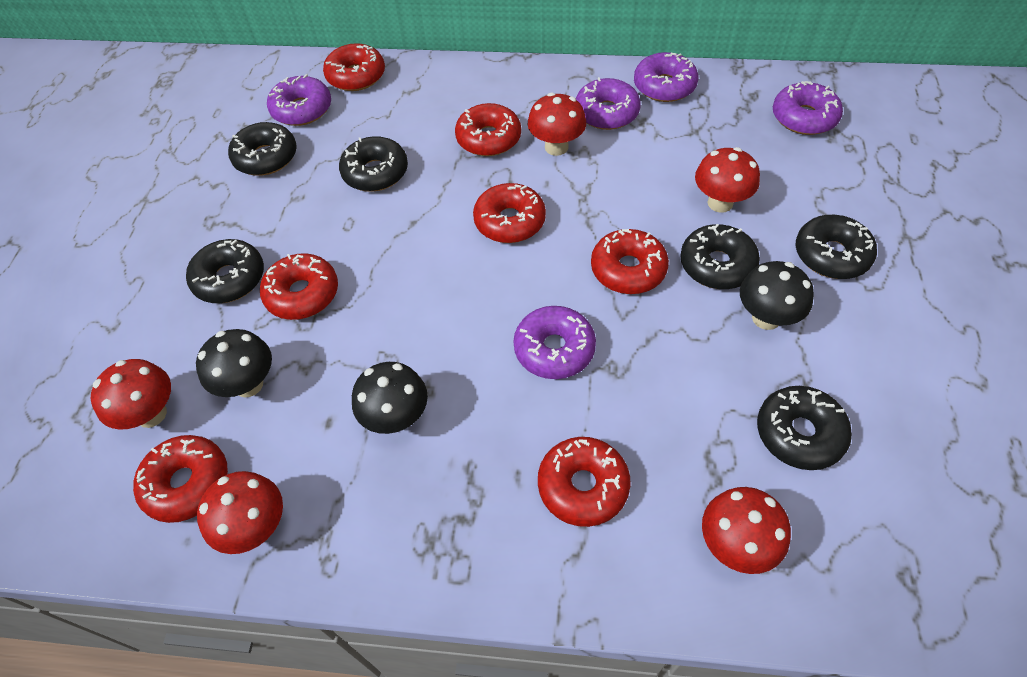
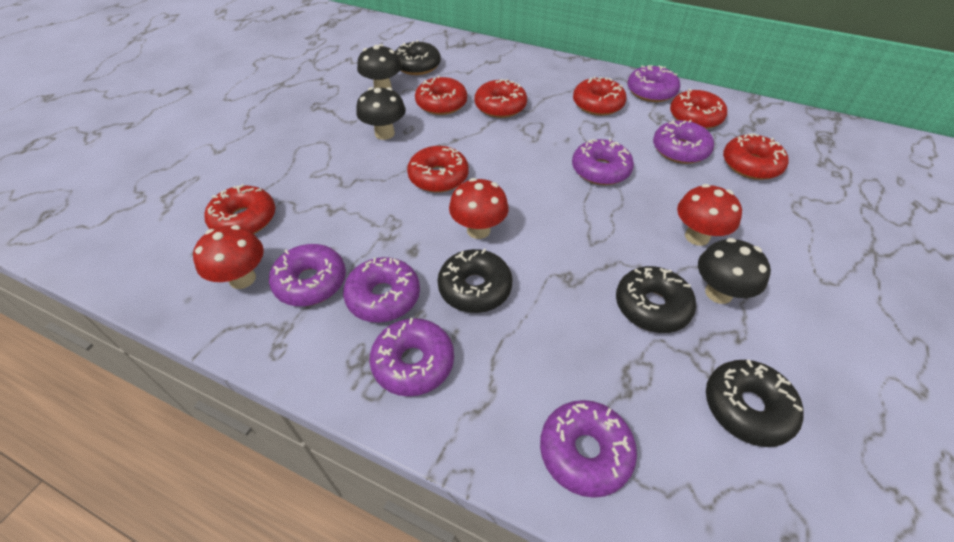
black donut: 6 -> 4
purple donut: 5 -> 7
red mushroom: 5 -> 3

